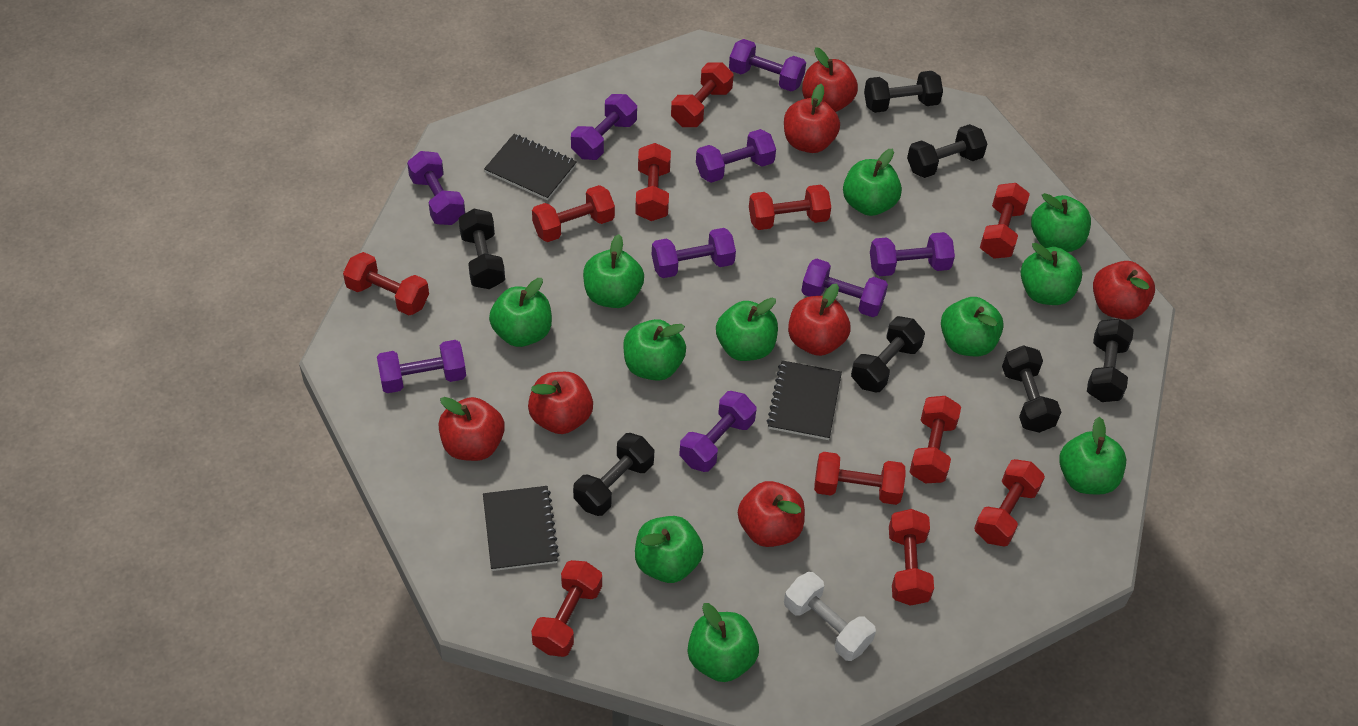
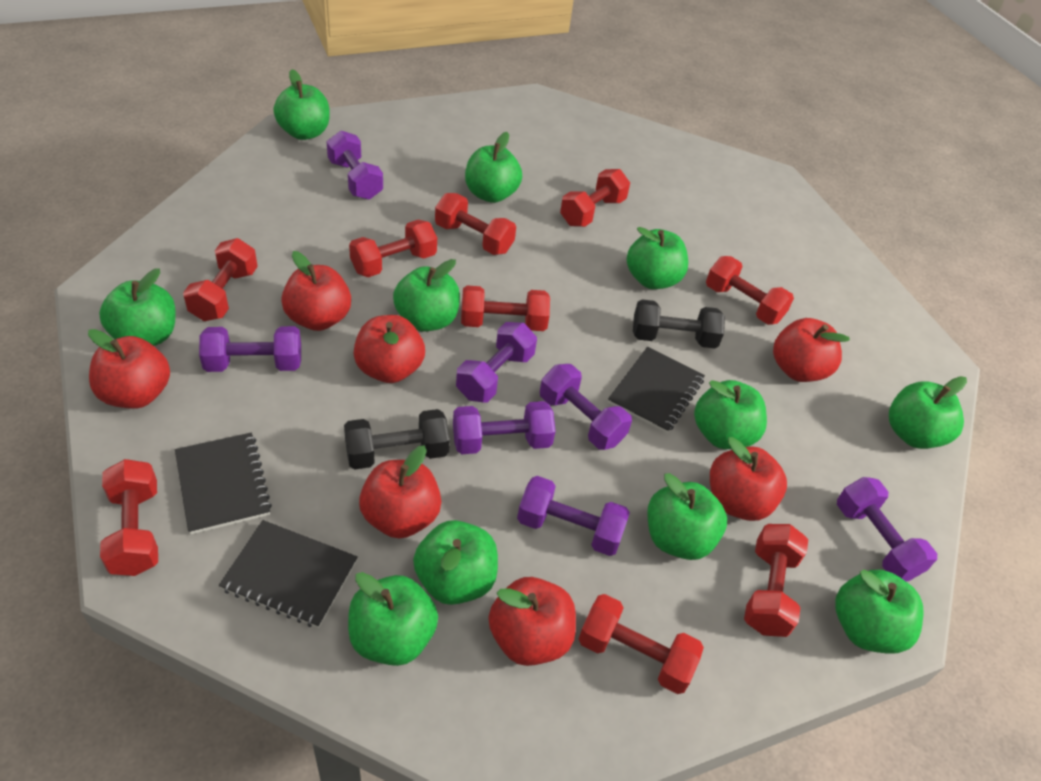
black dumbbell: 7 -> 2
purple dumbbell: 9 -> 7
red dumbbell: 11 -> 9
white dumbbell: 1 -> 0

